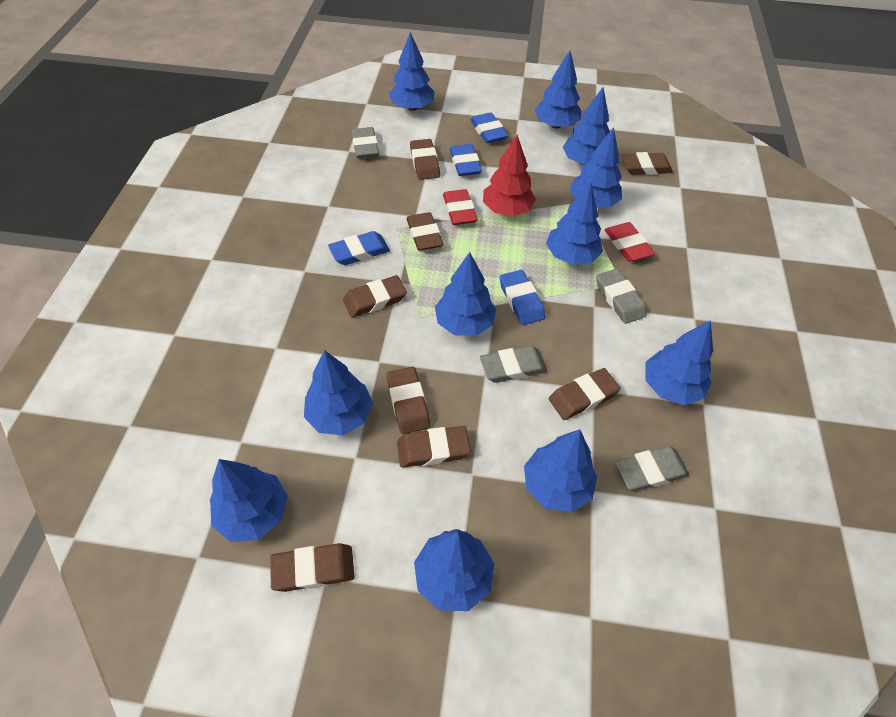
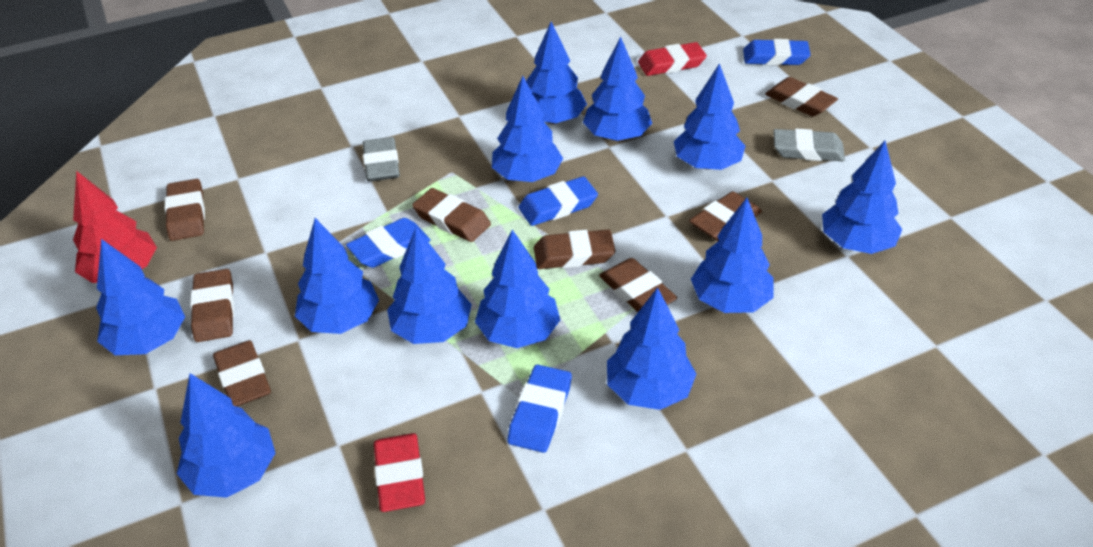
blue tree: 11 -> 12
grey eraser: 4 -> 2

